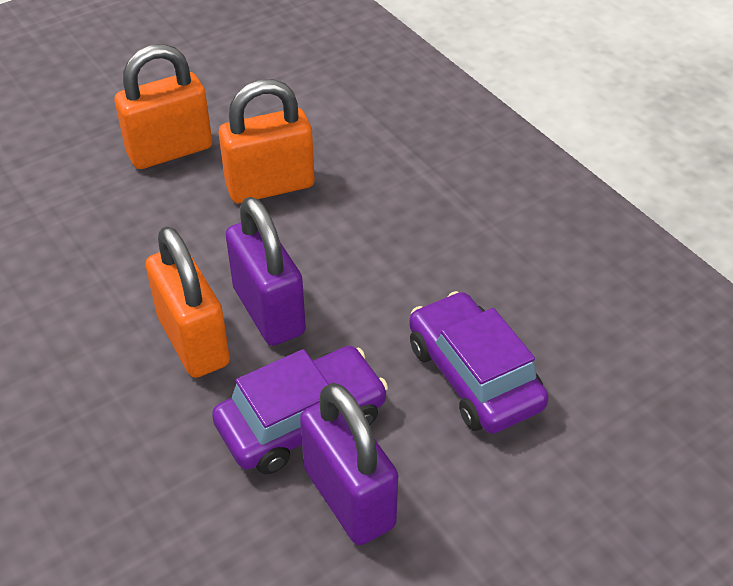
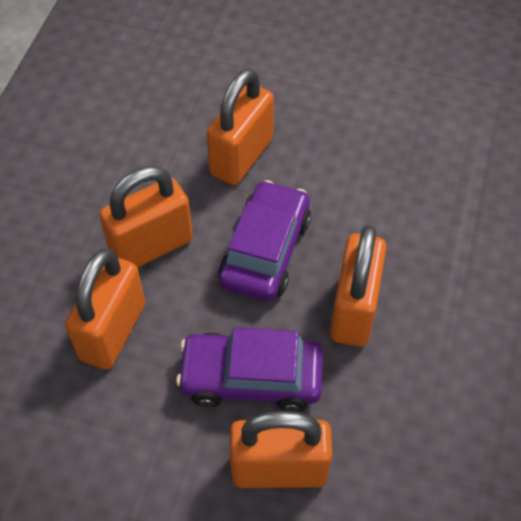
orange padlock: 3 -> 5
purple padlock: 2 -> 0

